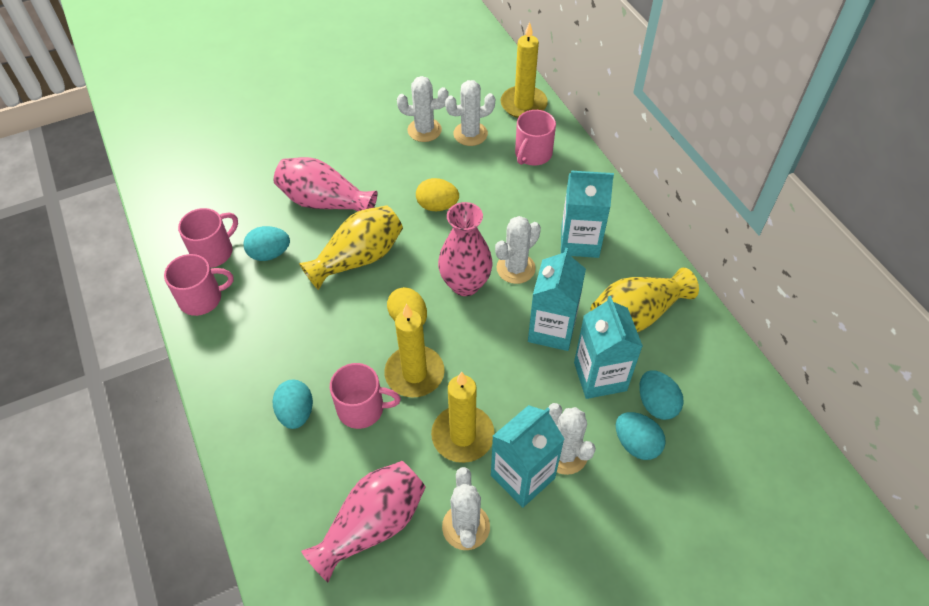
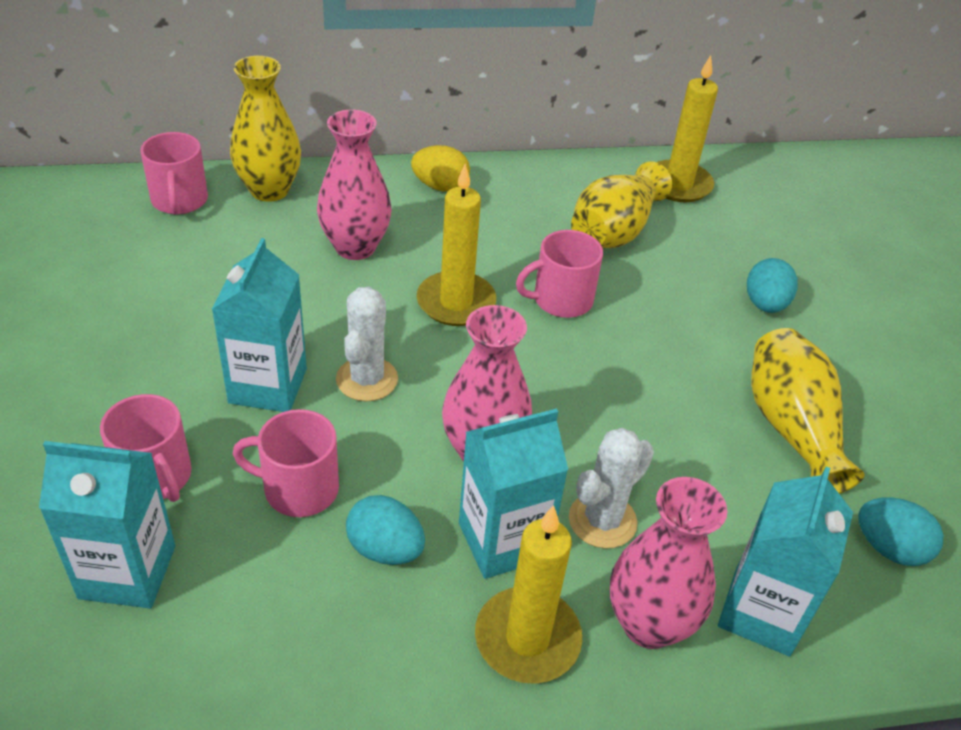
turquoise egg: 4 -> 3
white cactus: 5 -> 2
yellow egg: 2 -> 1
yellow vase: 2 -> 3

